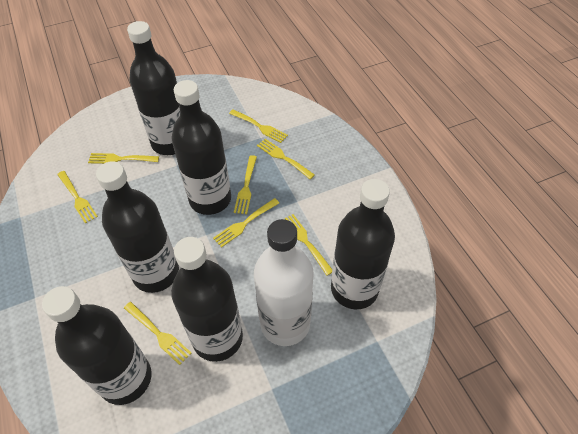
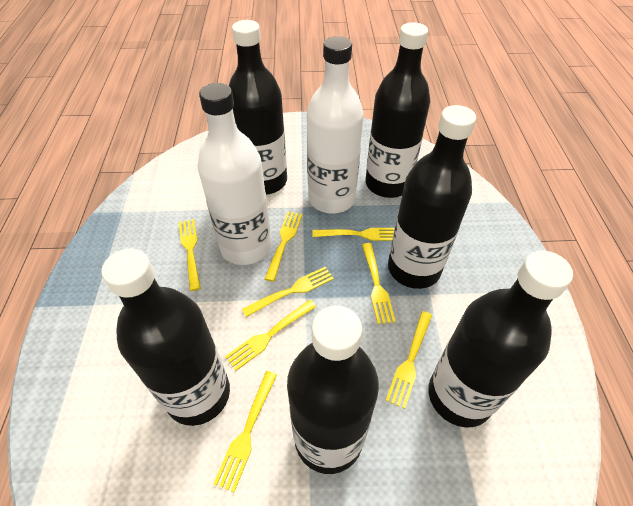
white bottle: 1 -> 2

